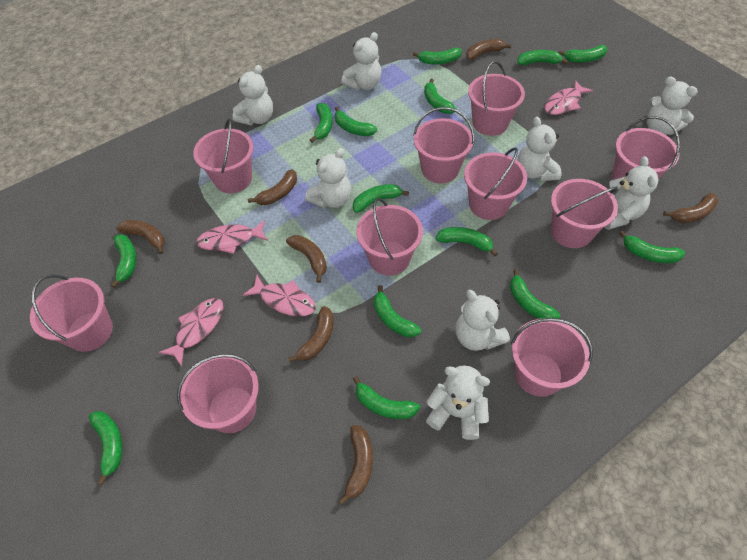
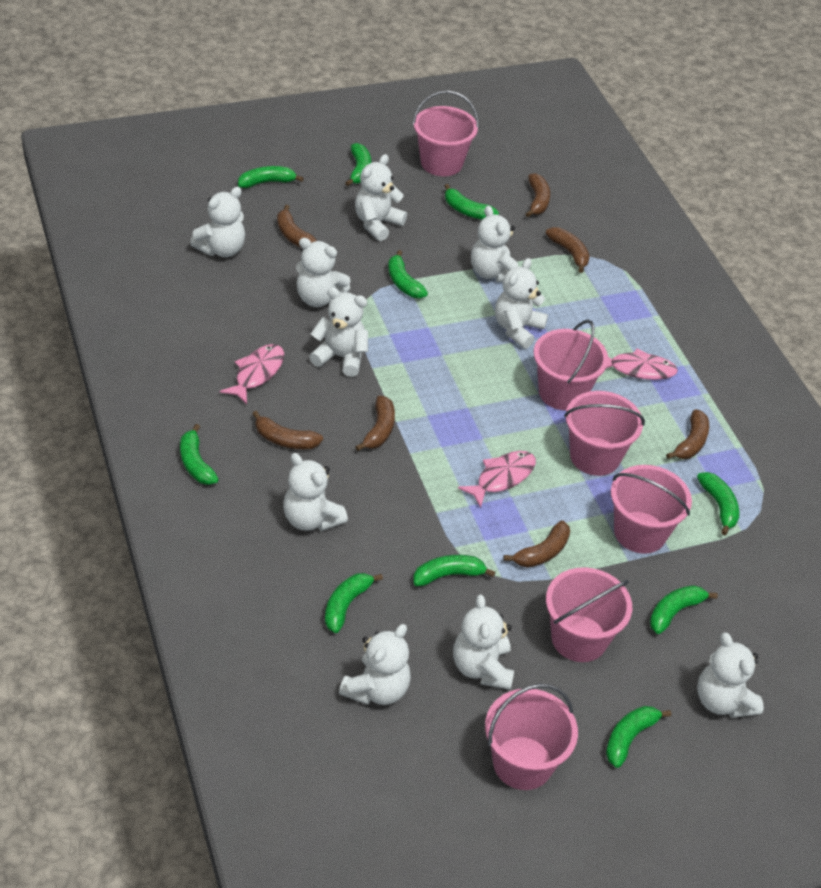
green banana: 14 -> 10
pink bucket: 10 -> 6
pink fish: 4 -> 3
white teddy bear: 8 -> 10

